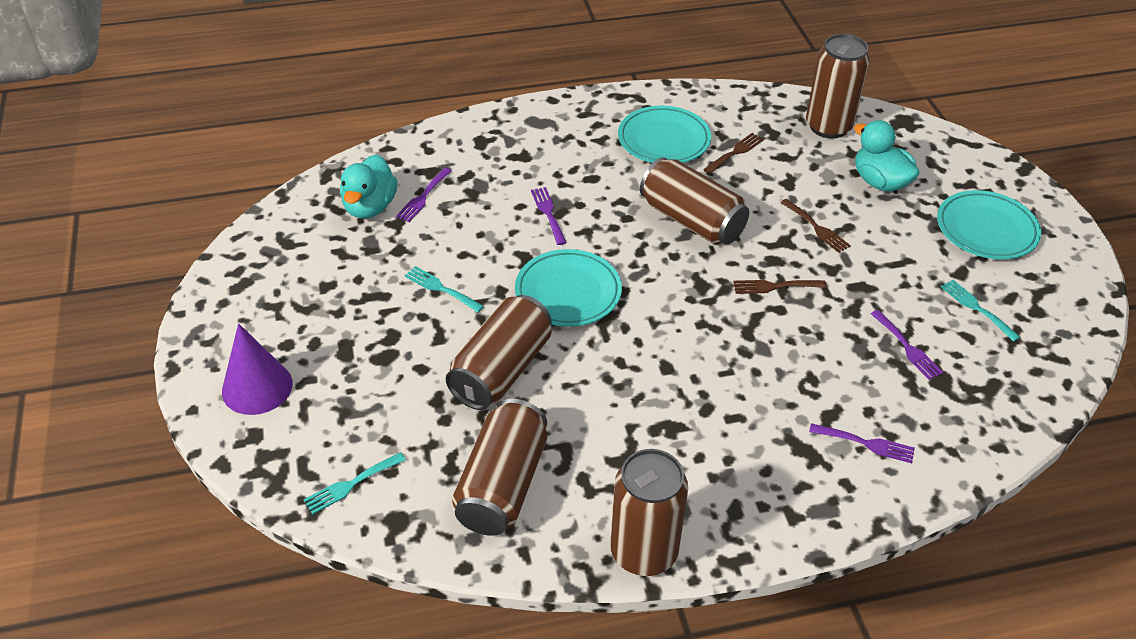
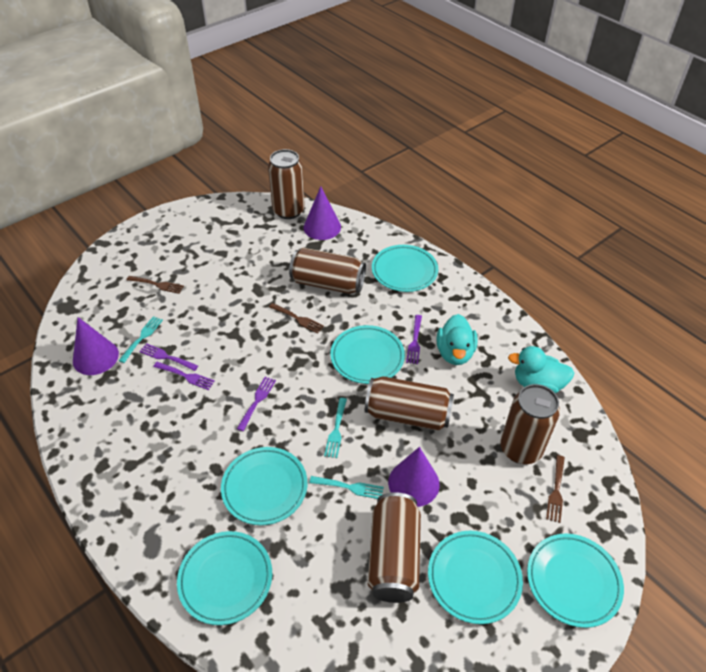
purple cone: 1 -> 3
turquoise plate: 3 -> 6

